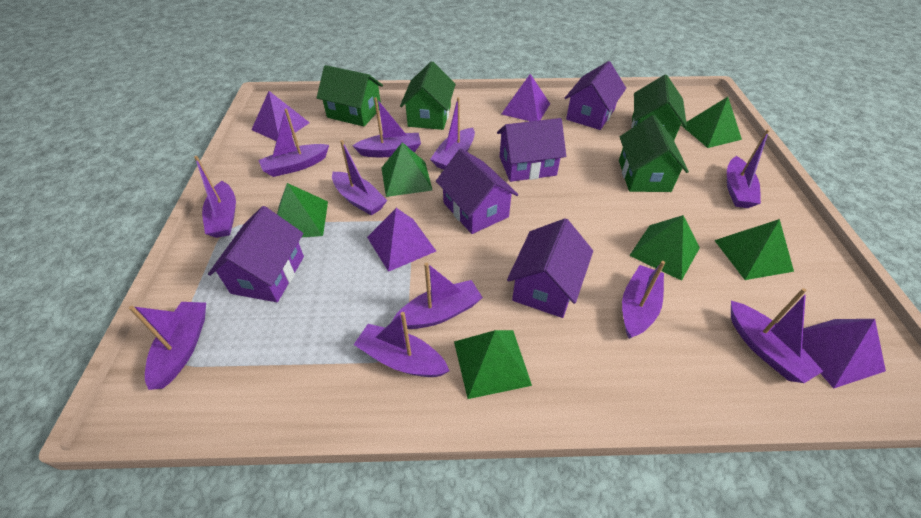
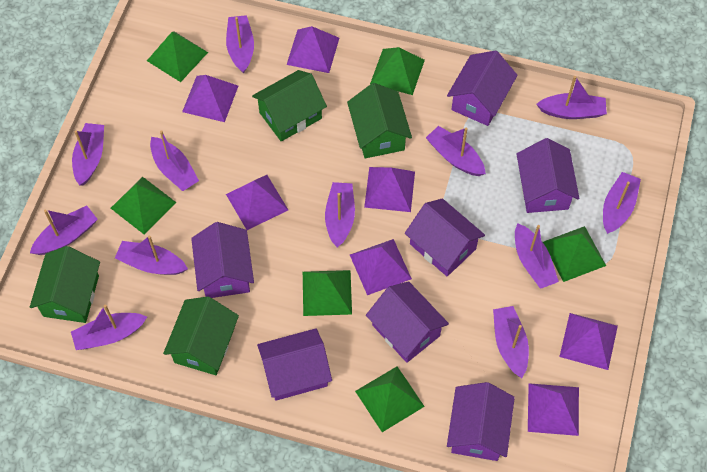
purple boat: 11 -> 12
purple house: 5 -> 7
purple pyramid: 4 -> 7

